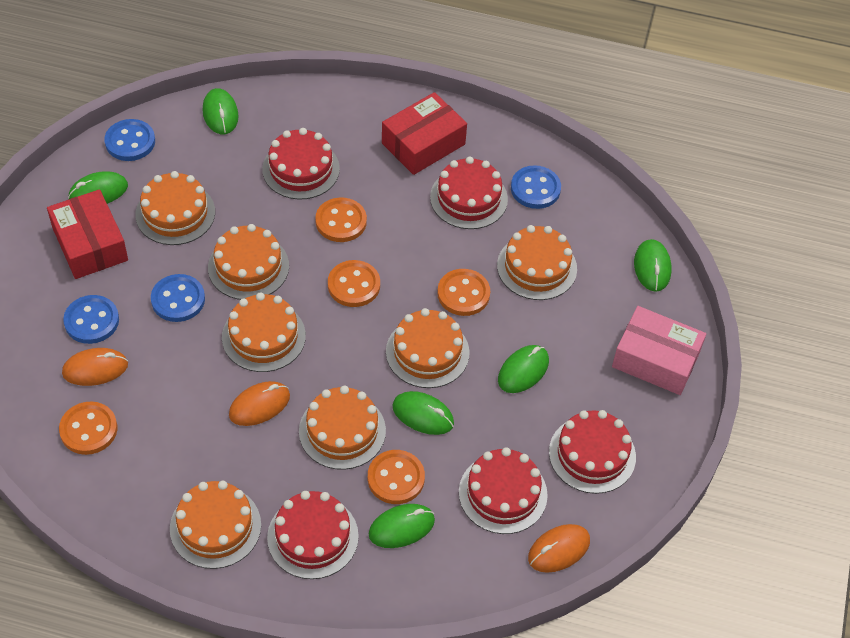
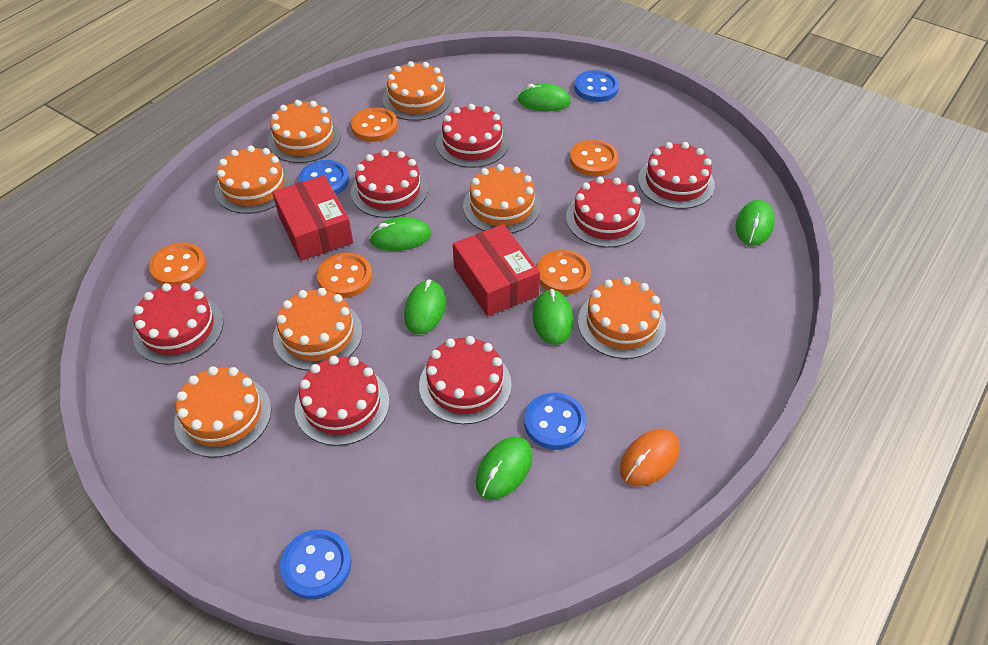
orange mouse: 3 -> 1
pink box: 1 -> 0
red cake: 5 -> 7

